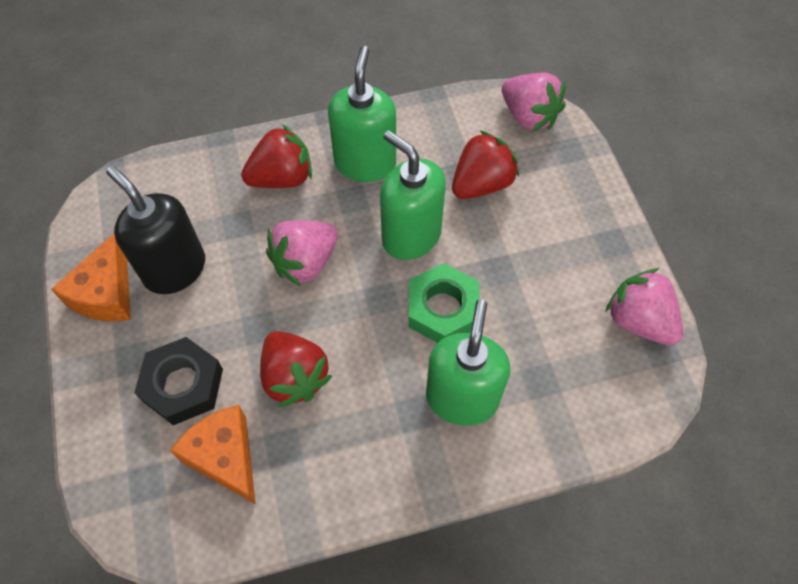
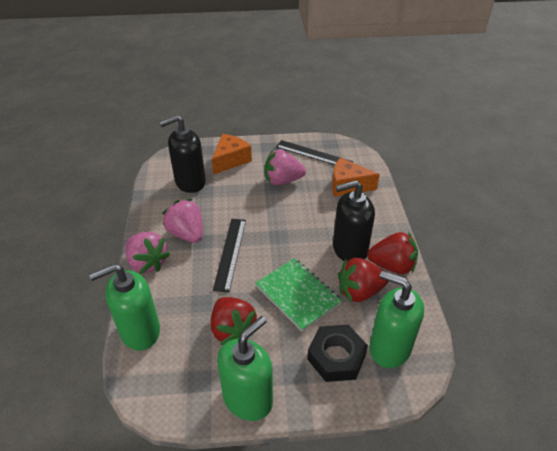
black ruler: 0 -> 2
black soap dispenser: 1 -> 2
green notebook: 0 -> 1
green nut: 1 -> 0

